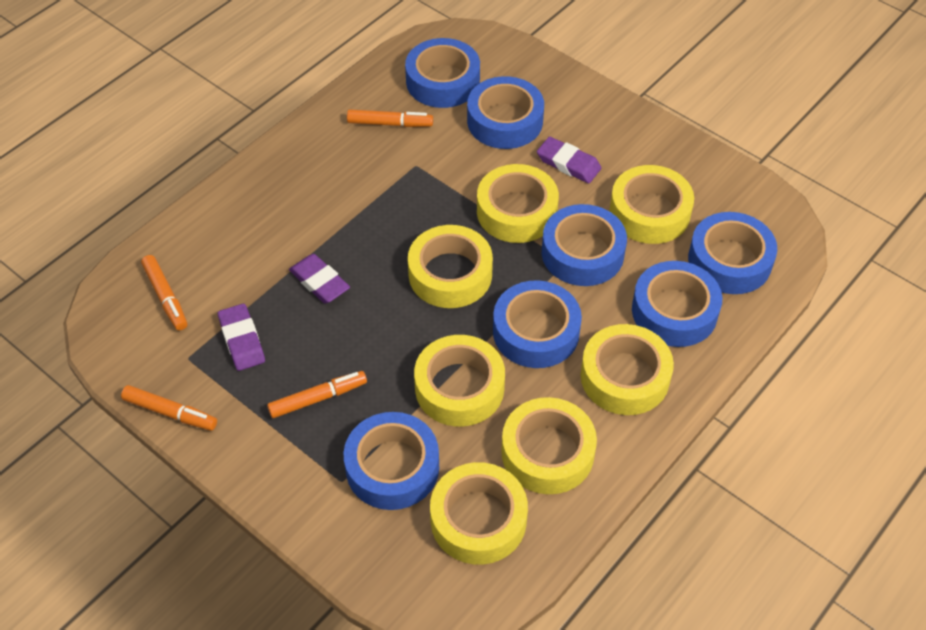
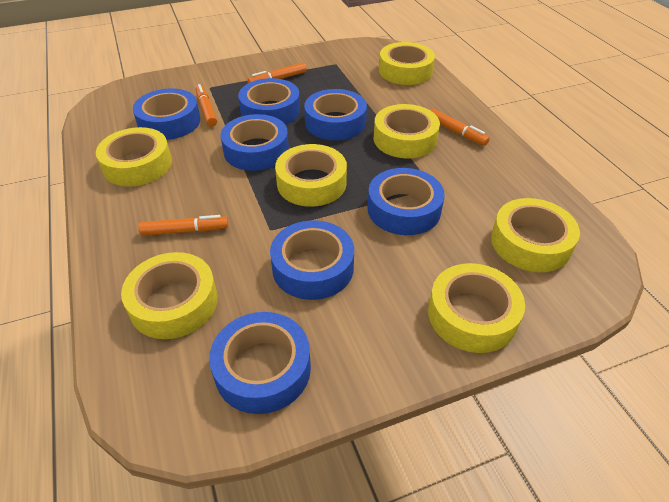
purple eraser: 3 -> 0

